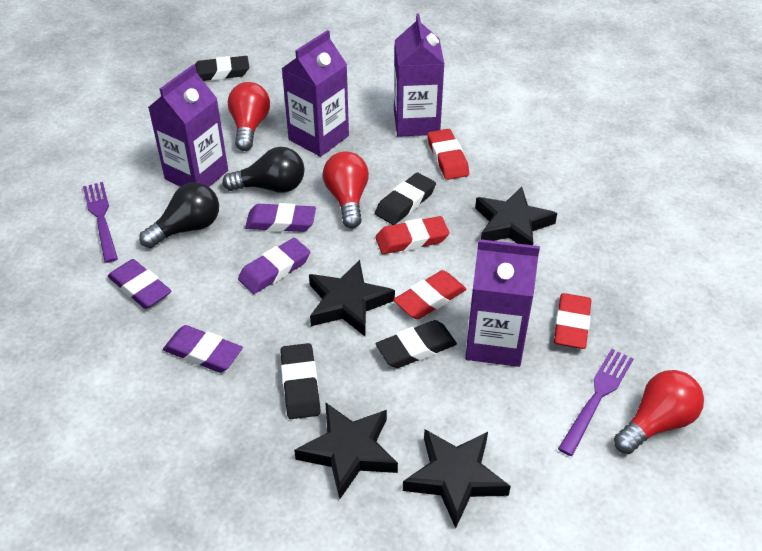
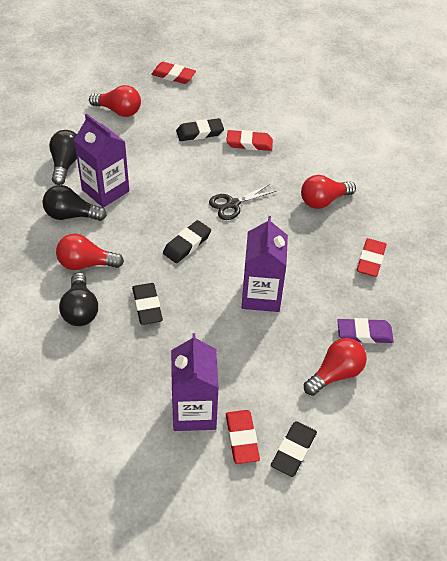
black light bulb: 2 -> 3
black scissors: 0 -> 1
black star: 4 -> 0
purple carton: 4 -> 3
purple eraser: 4 -> 1
purple fork: 2 -> 0
red light bulb: 3 -> 4

